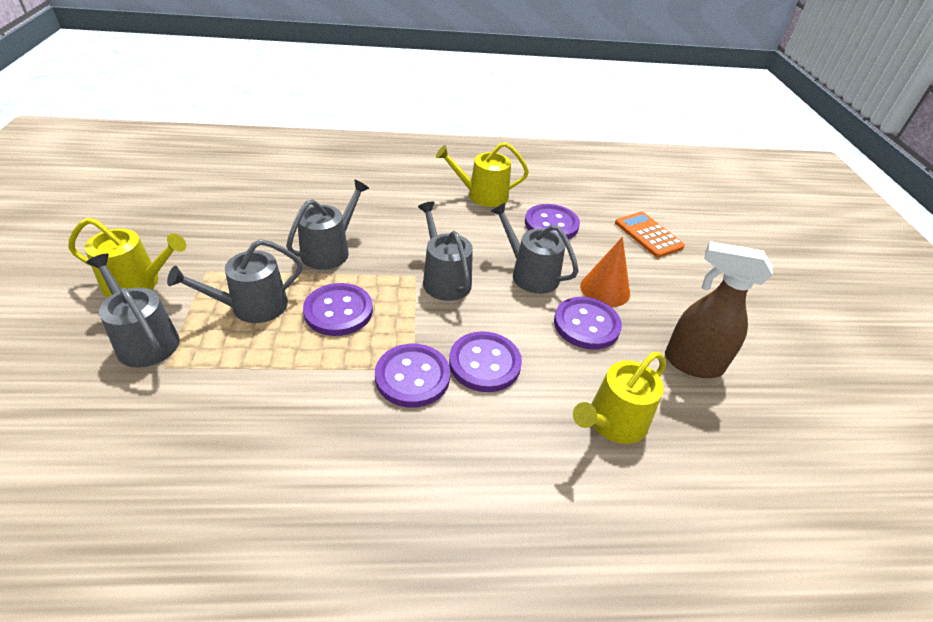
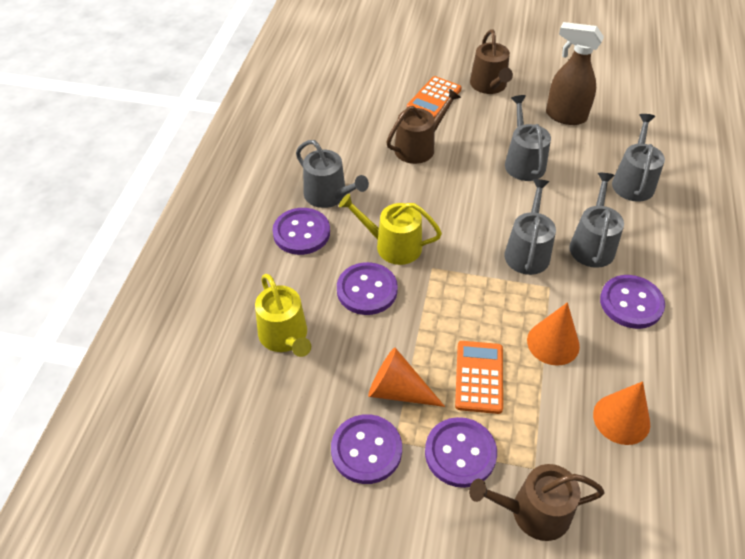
brown watering can: 0 -> 3
orange calculator: 1 -> 2
orange cone: 1 -> 3
yellow watering can: 3 -> 2

